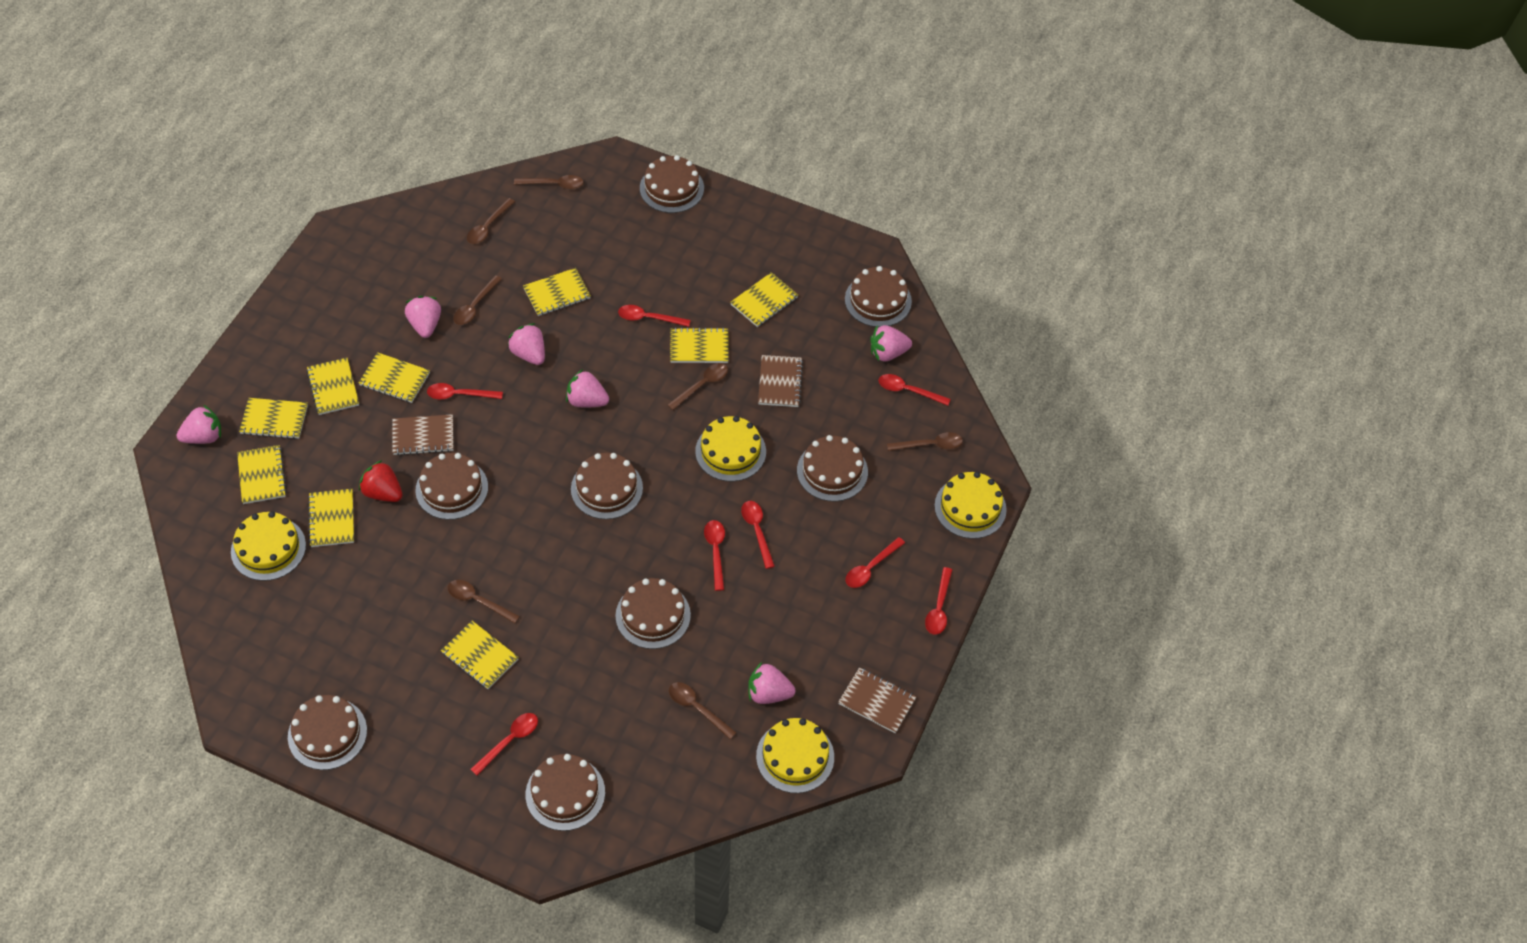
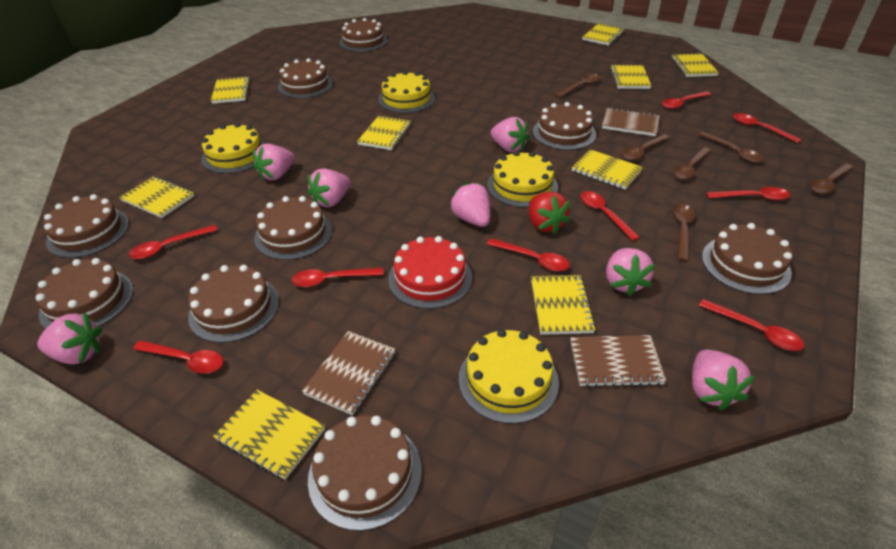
brown cake: 8 -> 9
brown spoon: 7 -> 6
pink strawberry: 6 -> 7
red cake: 0 -> 1
red spoon: 8 -> 9

